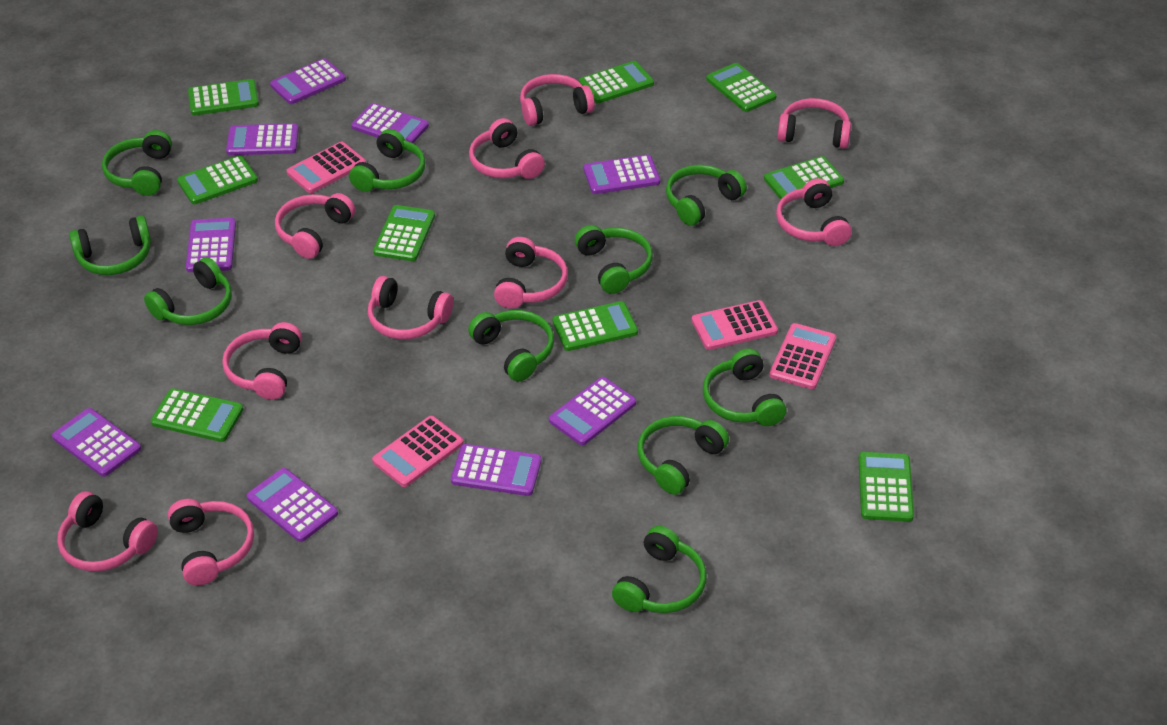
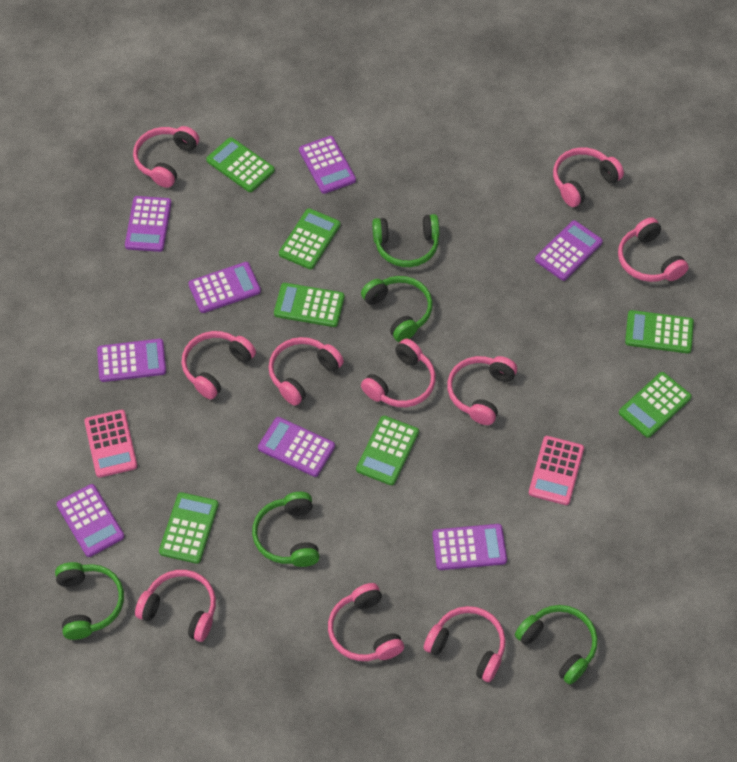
green calculator: 9 -> 7
green headphones: 10 -> 5
pink calculator: 4 -> 2
purple calculator: 9 -> 8

